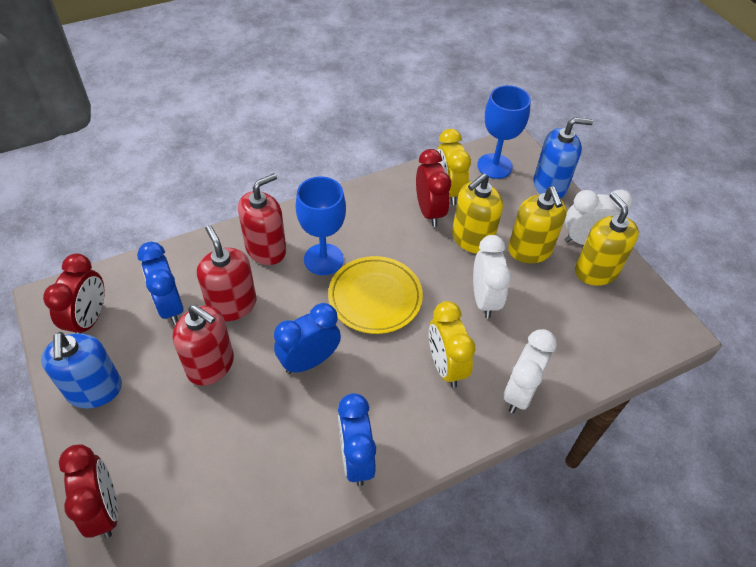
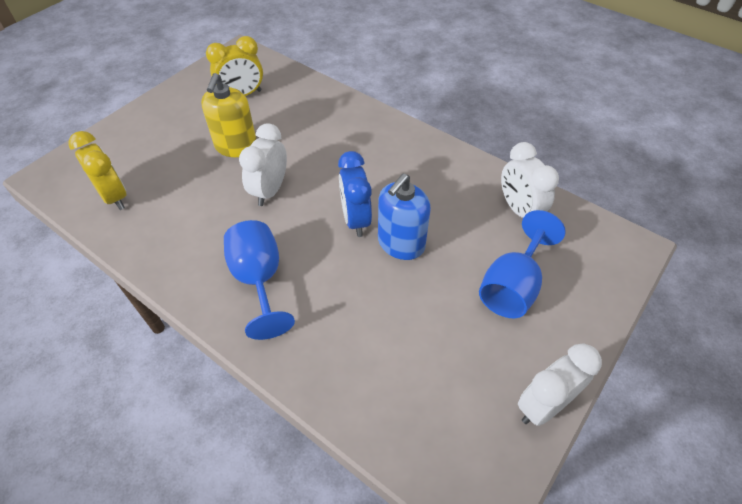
blue clock: 3 -> 1
blue soap dispenser: 2 -> 1
red clock: 3 -> 0
red soap dispenser: 3 -> 0
yellow plate: 1 -> 0
yellow soap dispenser: 3 -> 1

